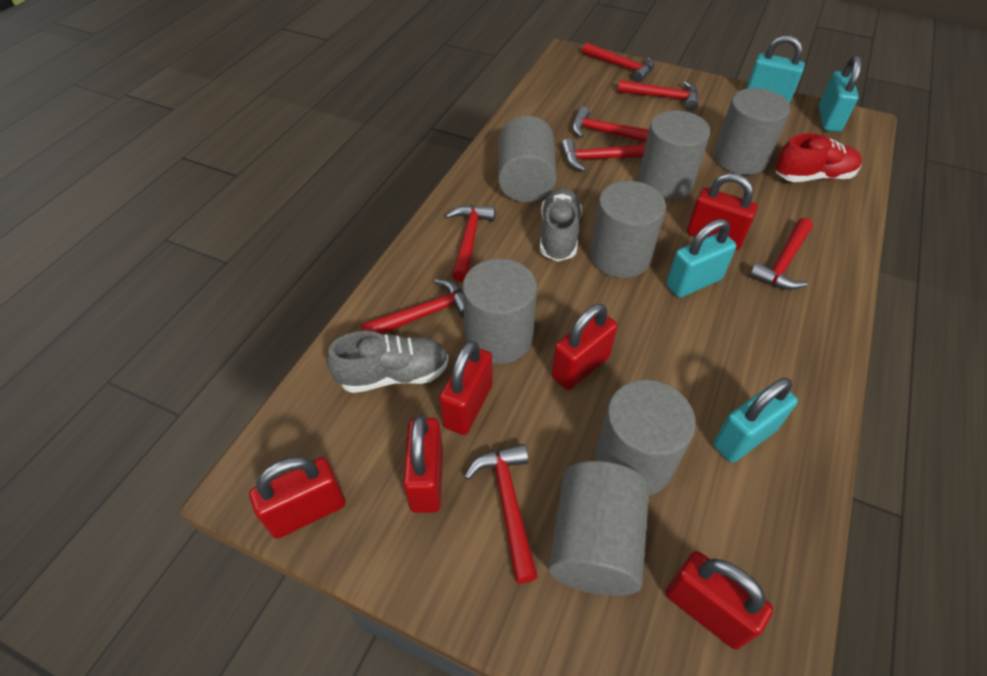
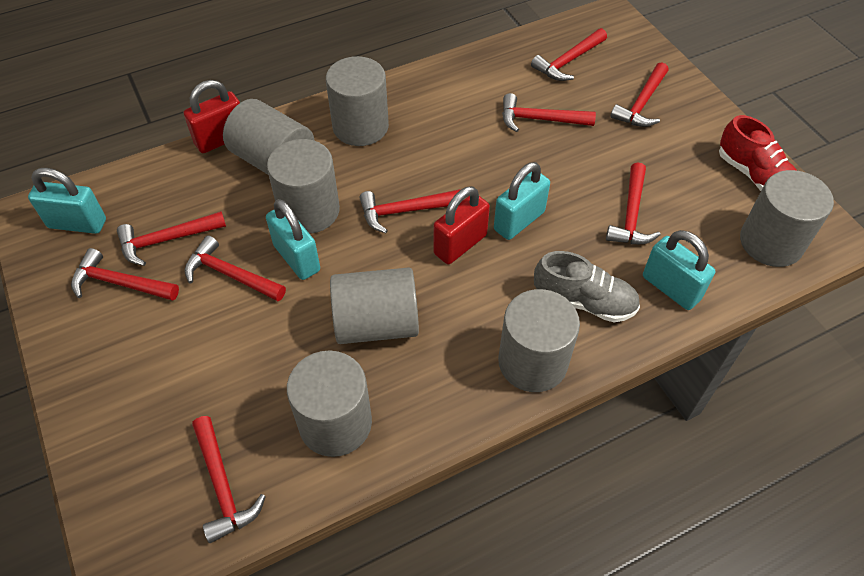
grey shoe: 2 -> 1
red hammer: 8 -> 9
red padlock: 6 -> 2

